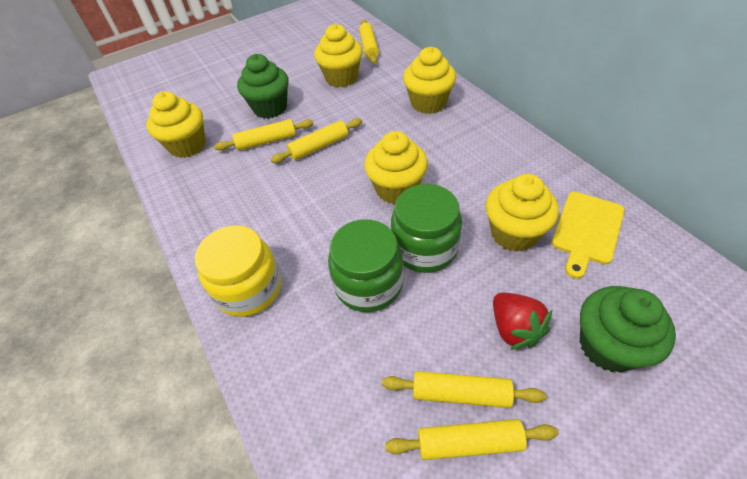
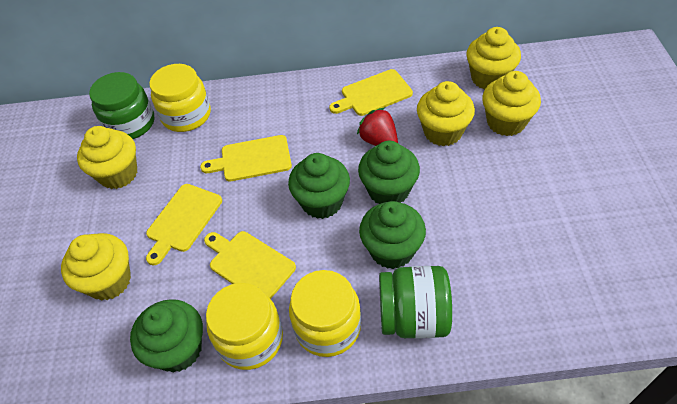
green cupcake: 2 -> 4
yellow cutting board: 1 -> 4
yellow jar: 1 -> 3
yellow rolling pin: 5 -> 0

